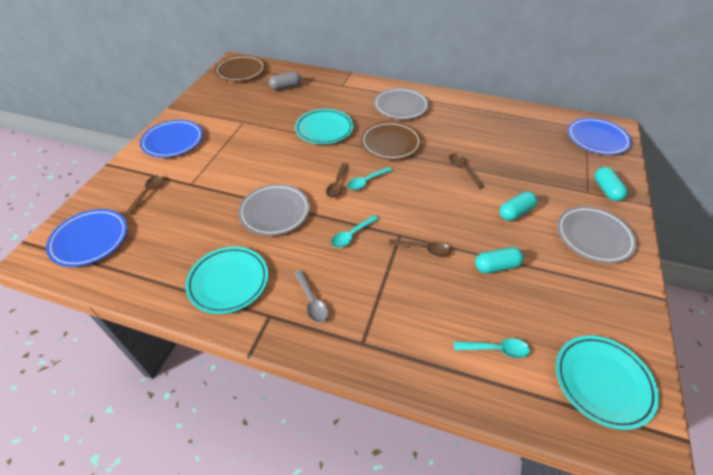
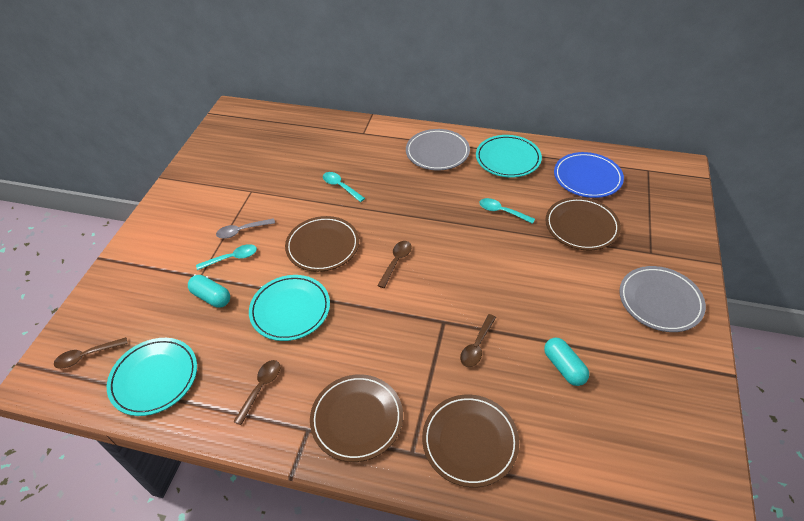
blue plate: 3 -> 1
brown plate: 2 -> 4
grey capsule: 1 -> 0
grey plate: 3 -> 2
turquoise capsule: 3 -> 2

